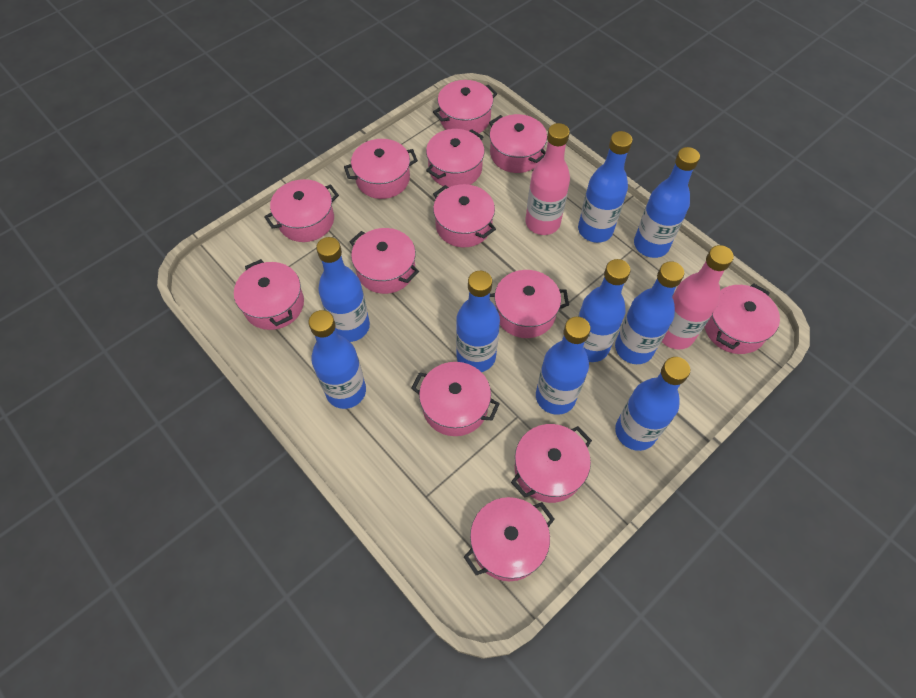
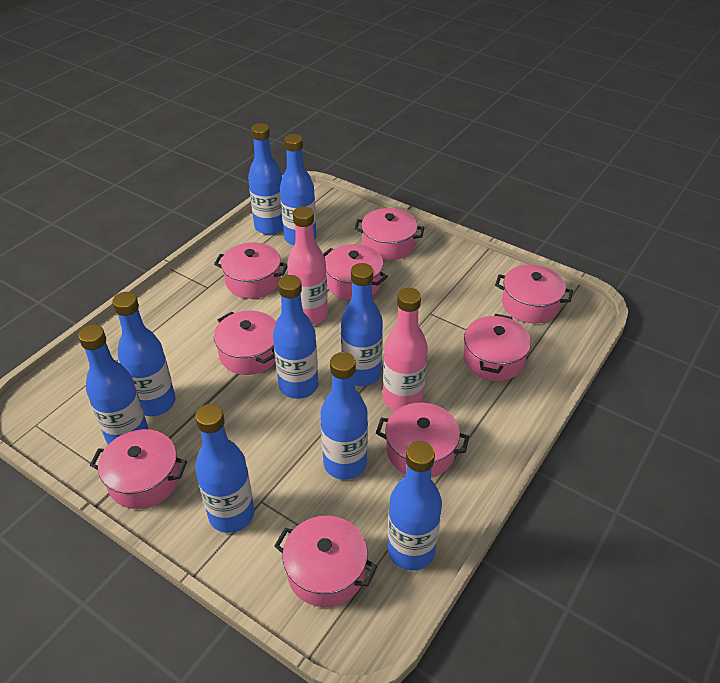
pink pot: 13 -> 9

